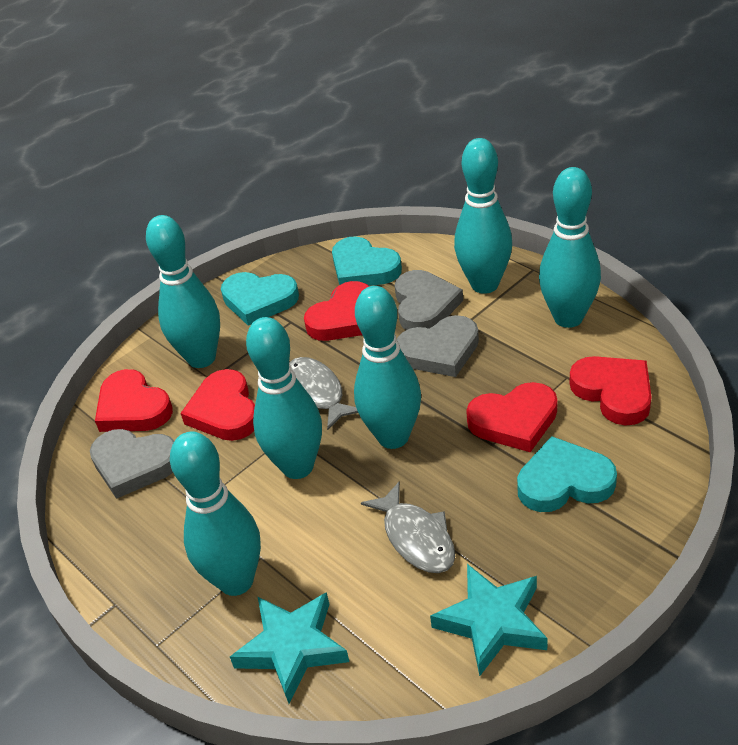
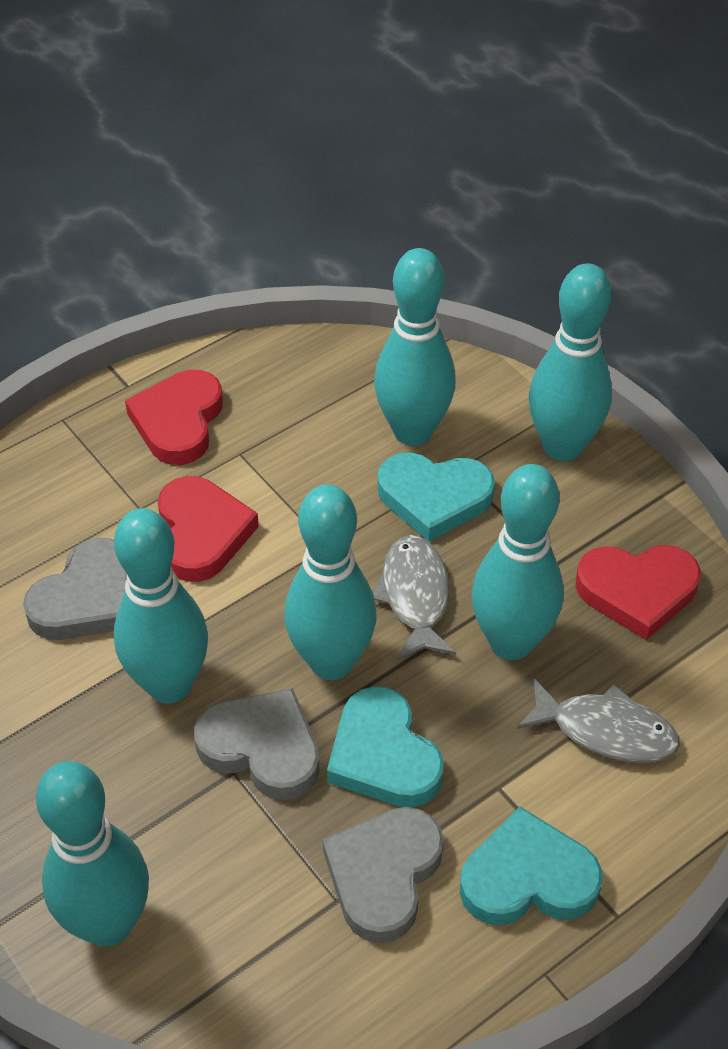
red heart: 5 -> 3
turquoise star: 2 -> 0

